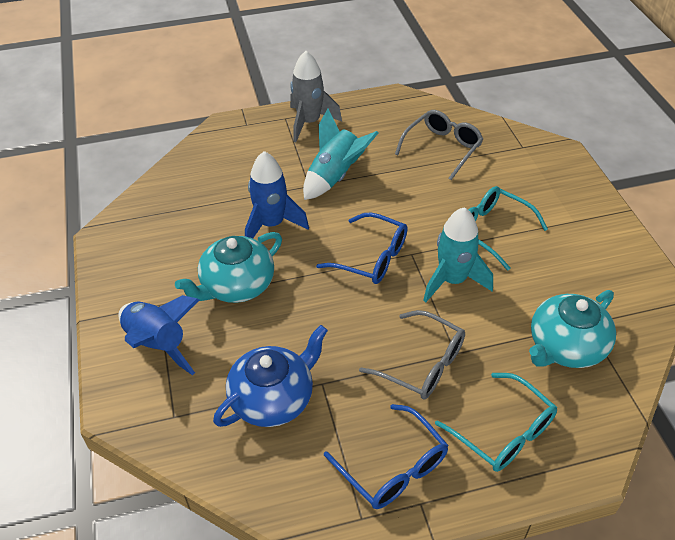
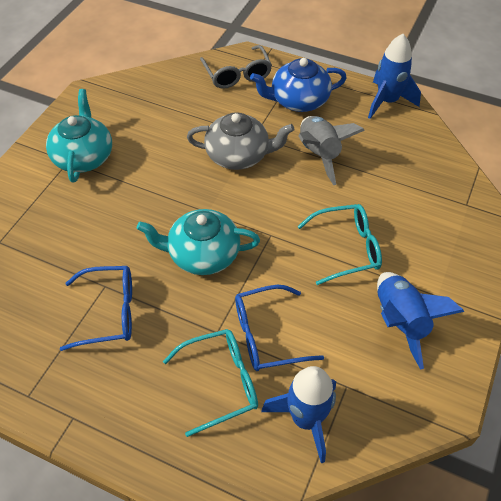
blue rocket: 2 -> 3
grey glasses: 2 -> 1
grey teapot: 0 -> 1
turquoise rocket: 2 -> 0

